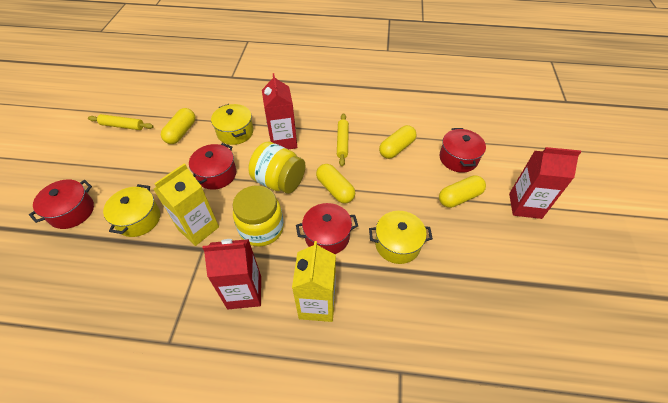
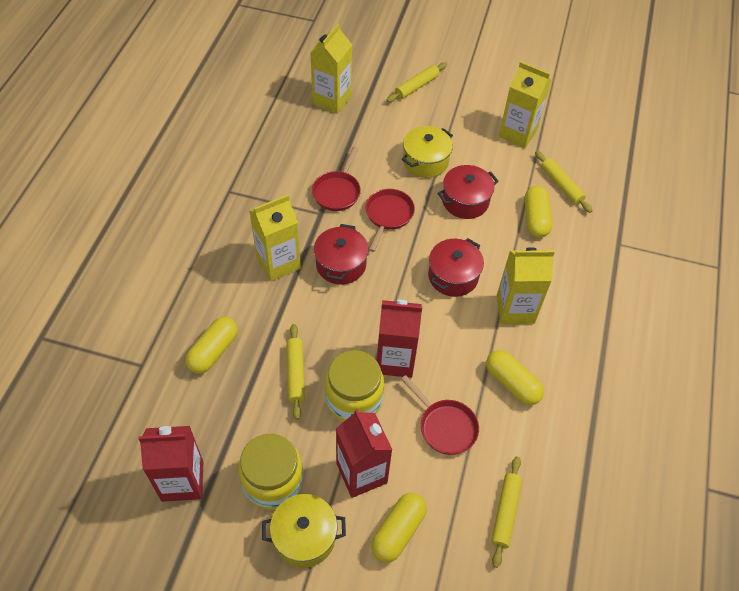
red pan: 0 -> 3
red pot: 4 -> 3
yellow carton: 2 -> 4
yellow pot: 3 -> 2
yellow rolling pin: 2 -> 4

